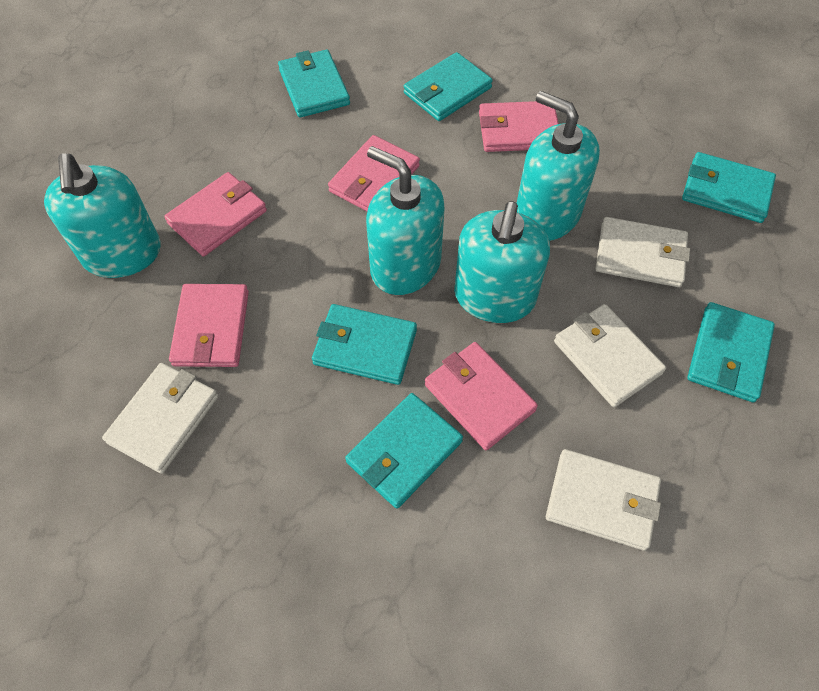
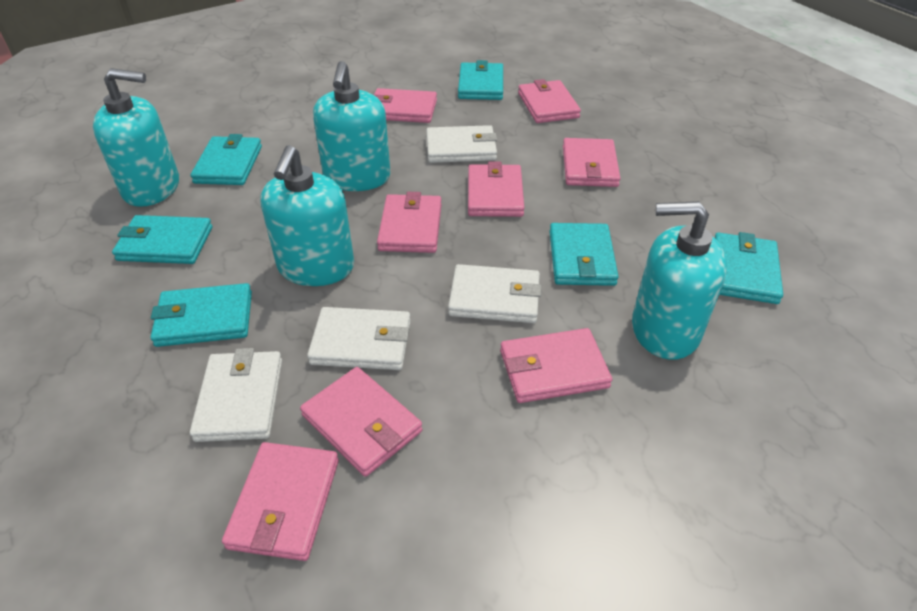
pink wallet: 5 -> 8

